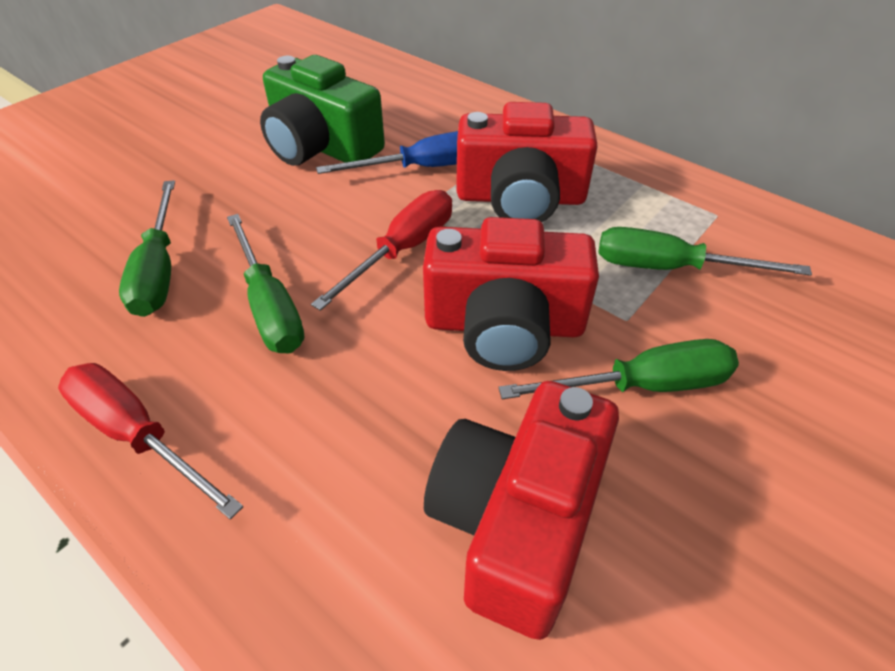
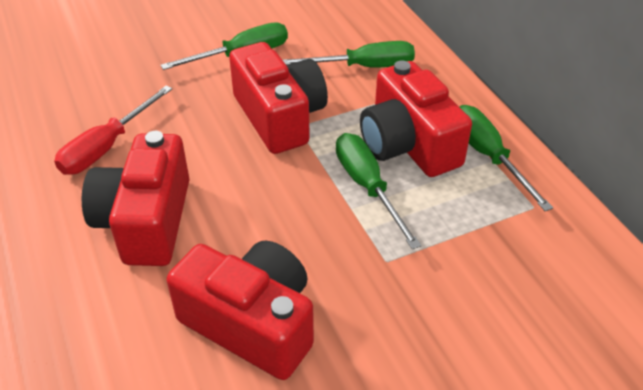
blue screwdriver: 1 -> 0
green camera: 1 -> 0
red camera: 3 -> 4
red screwdriver: 2 -> 1

